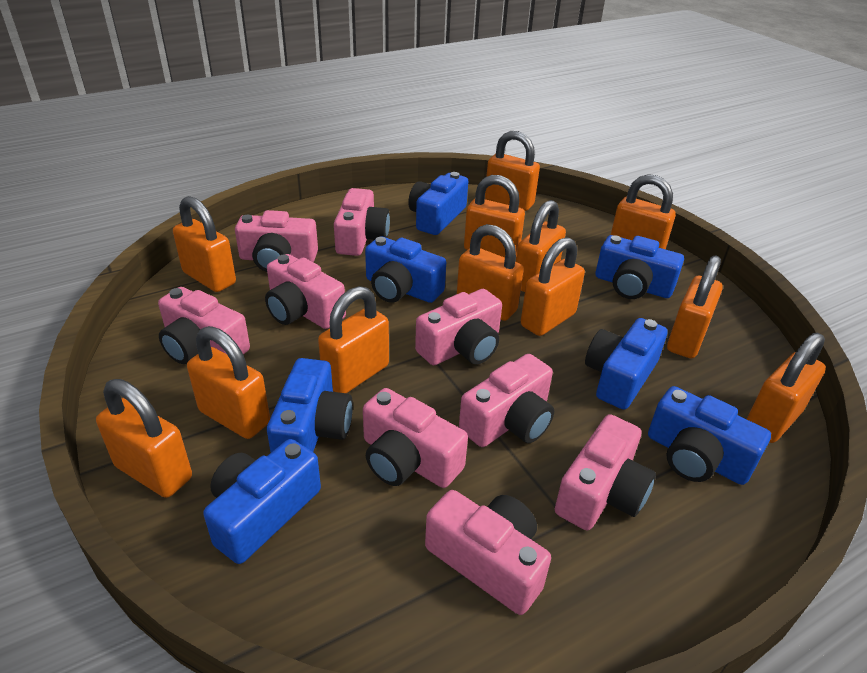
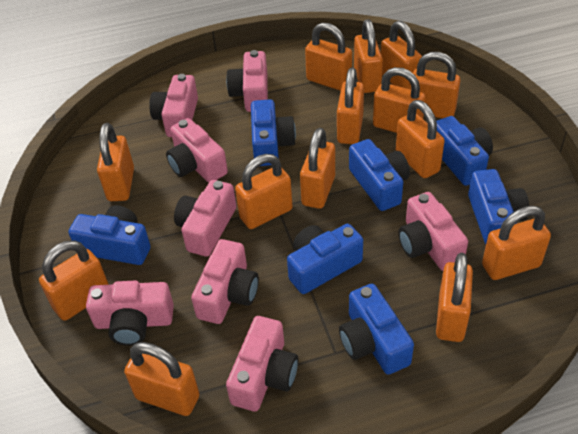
orange padlock: 12 -> 14
pink camera: 9 -> 8

